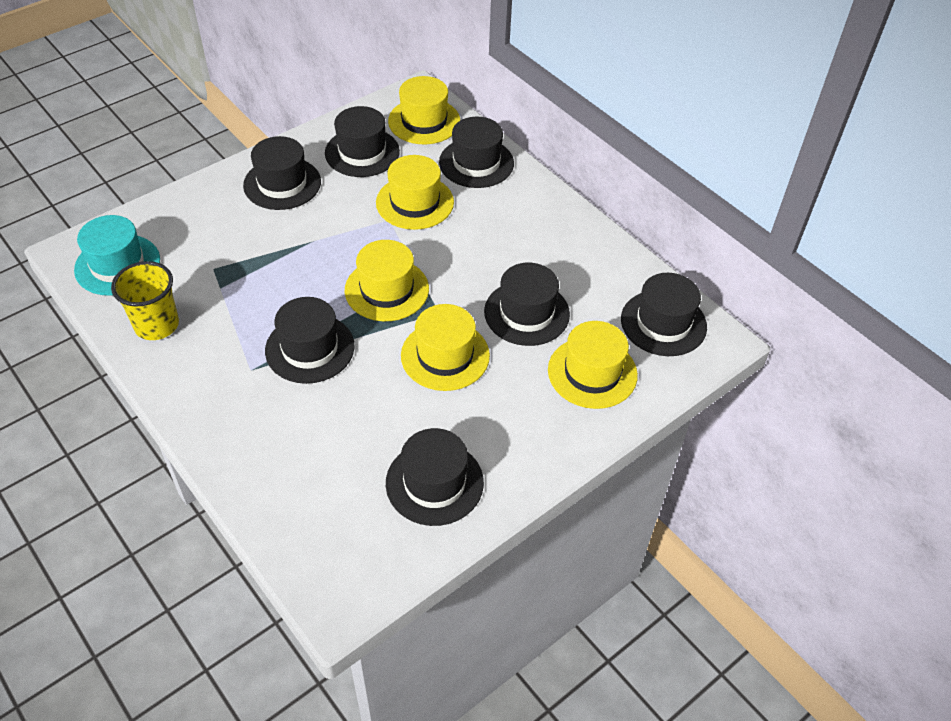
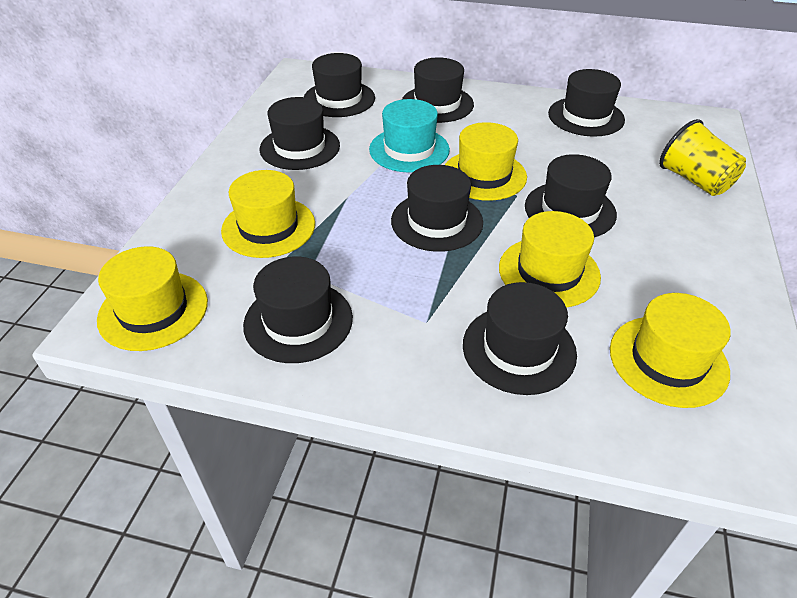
black hat: 7 -> 8

